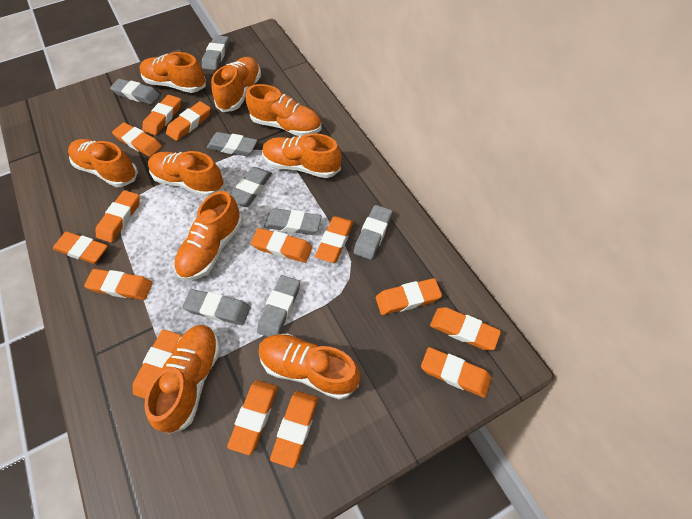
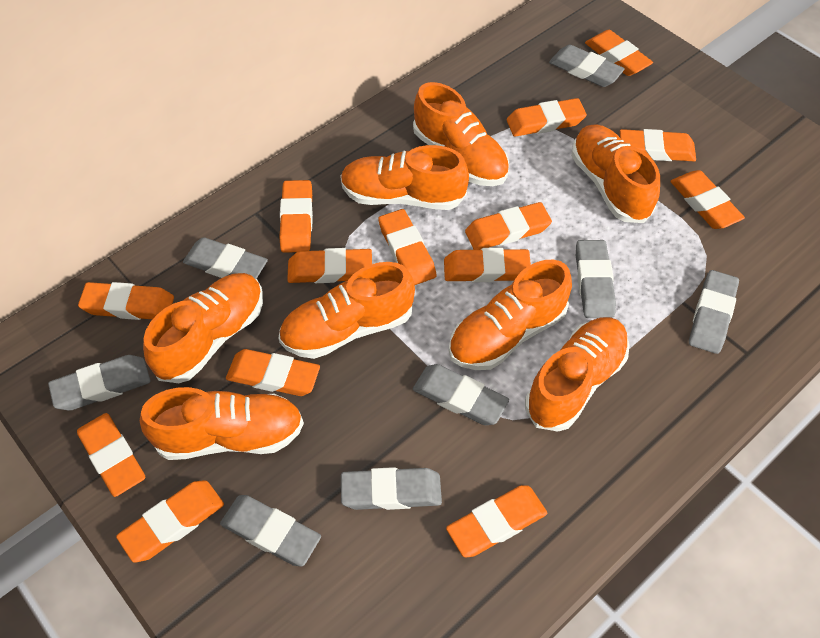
orange shoe: 9 -> 8

